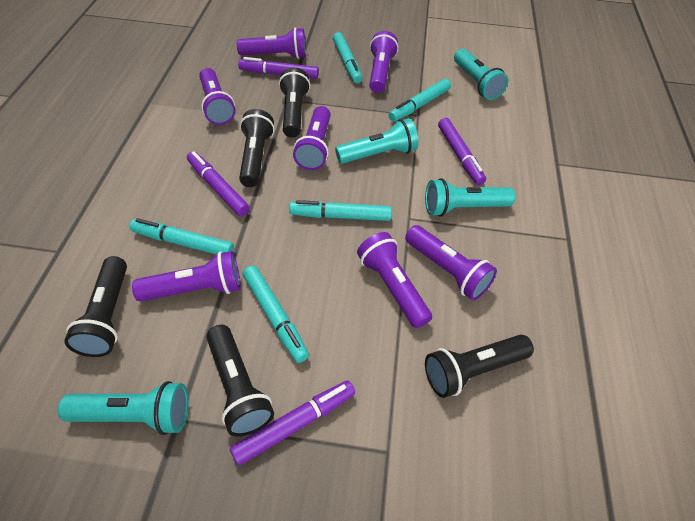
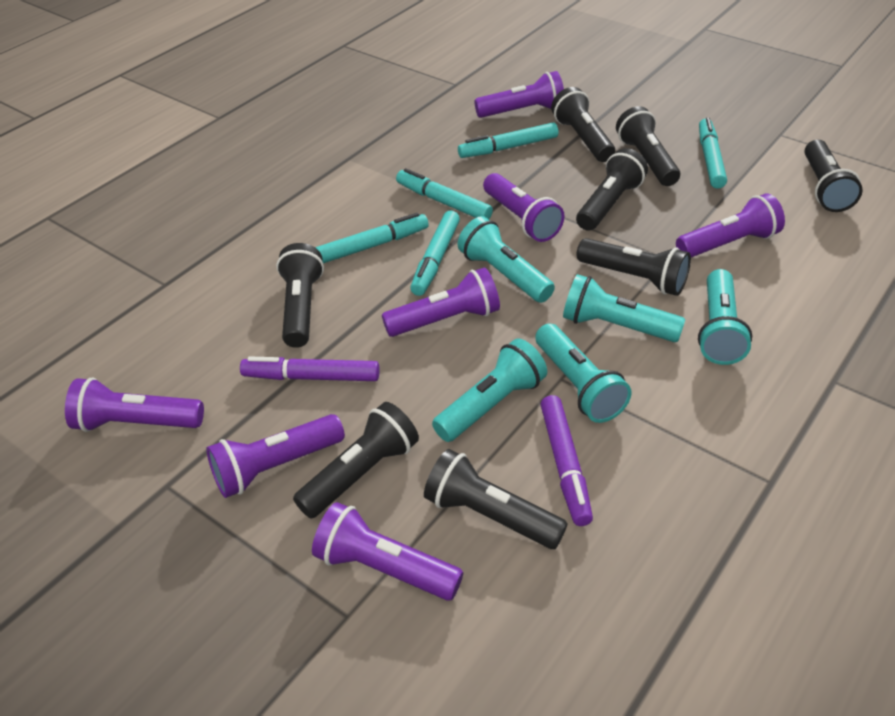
black flashlight: 5 -> 8
purple marker: 4 -> 2
turquoise flashlight: 4 -> 5

